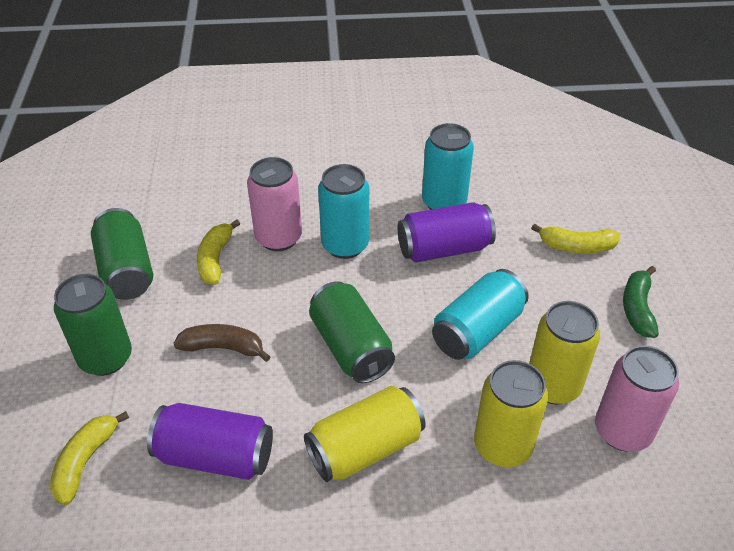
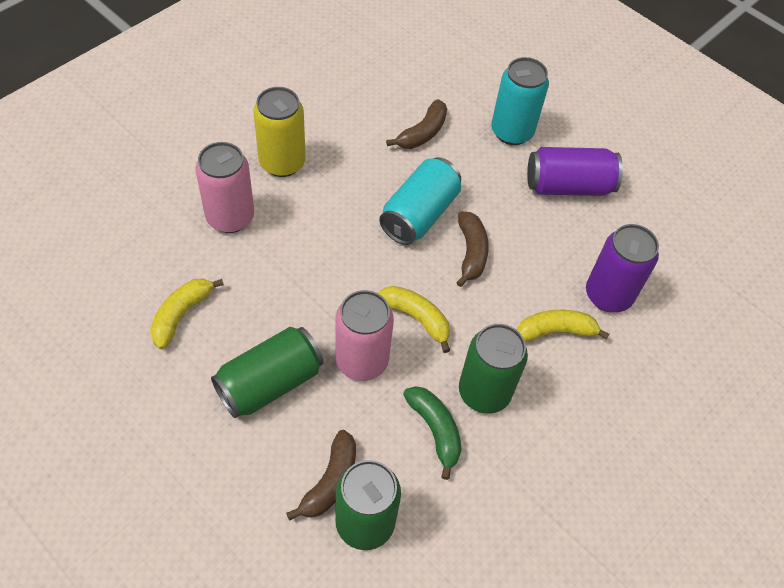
brown banana: 1 -> 3
turquoise can: 3 -> 2
yellow can: 3 -> 1

